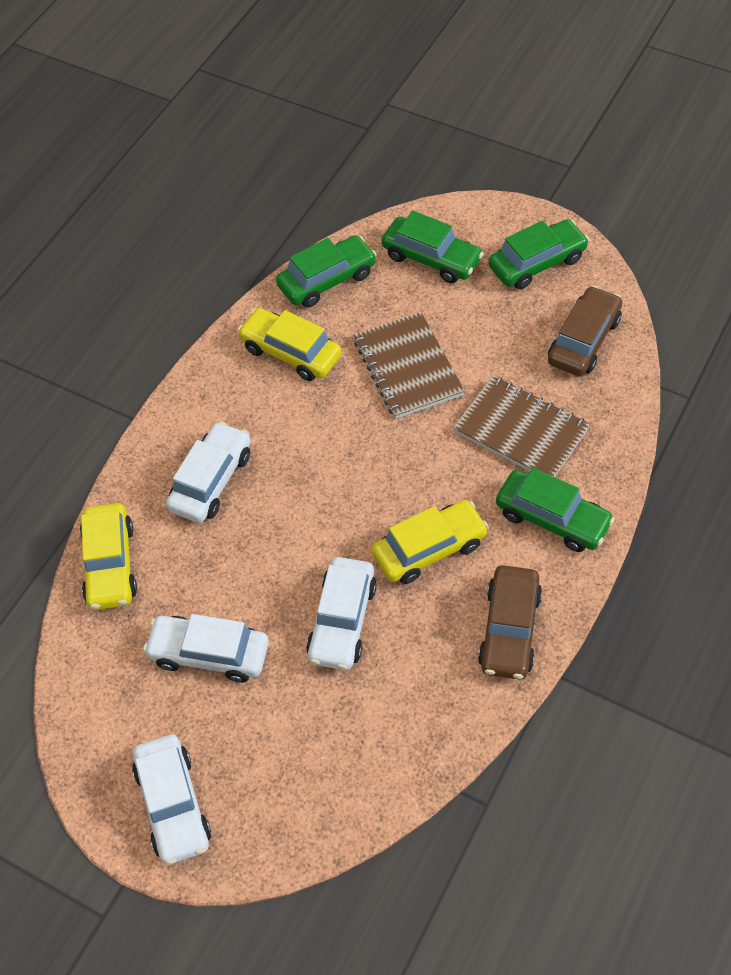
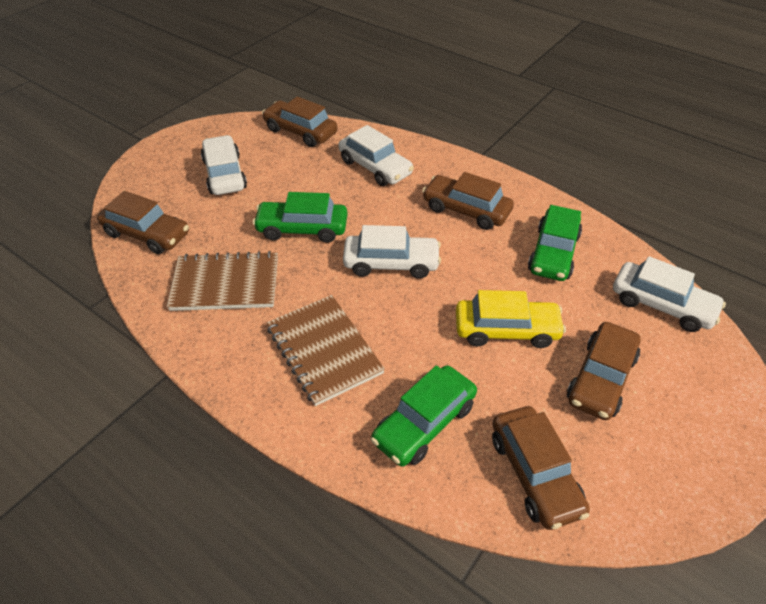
brown car: 2 -> 5
green car: 4 -> 3
yellow car: 3 -> 1

